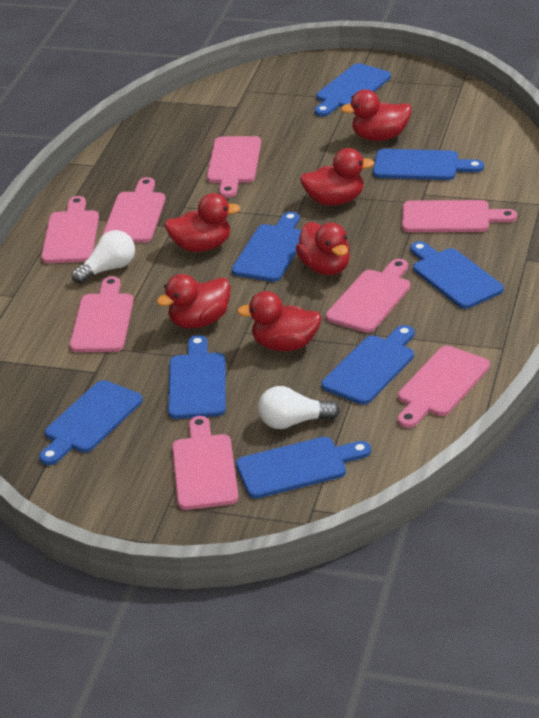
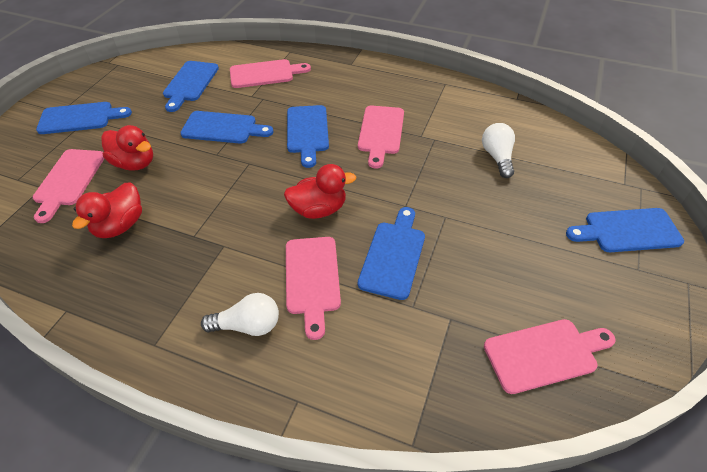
blue cutting board: 8 -> 6
pink cutting board: 8 -> 5
red duck: 6 -> 3

